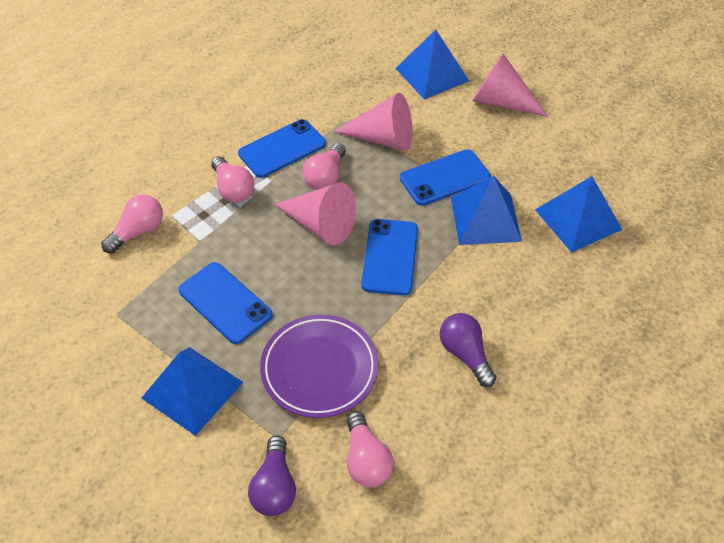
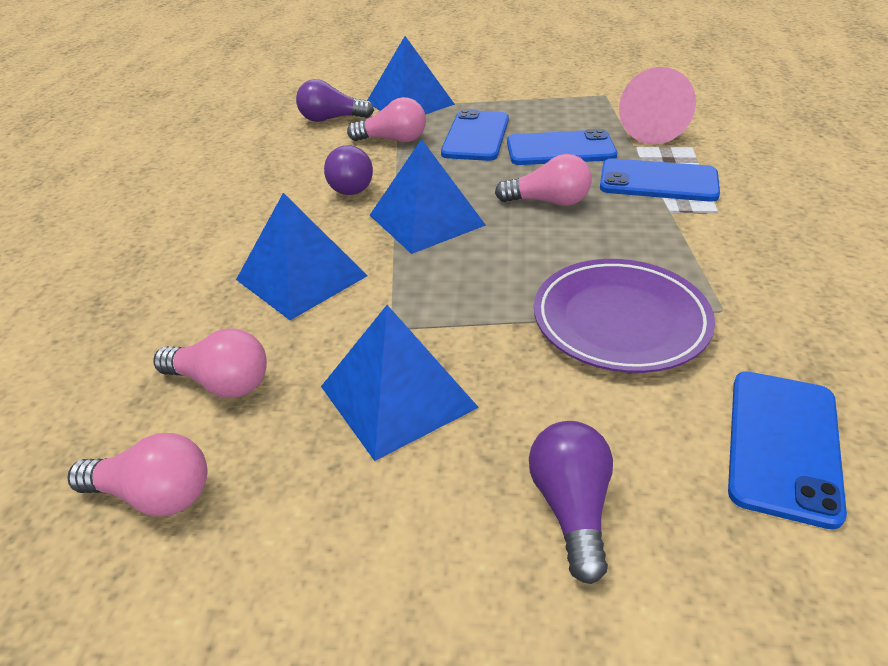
pink cone: 3 -> 1
purple light bulb: 2 -> 3

